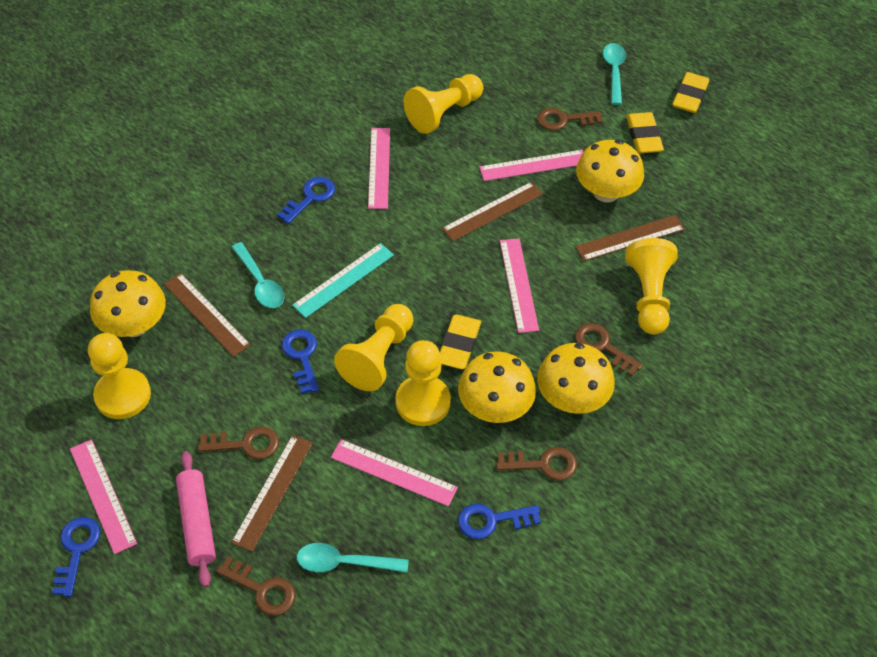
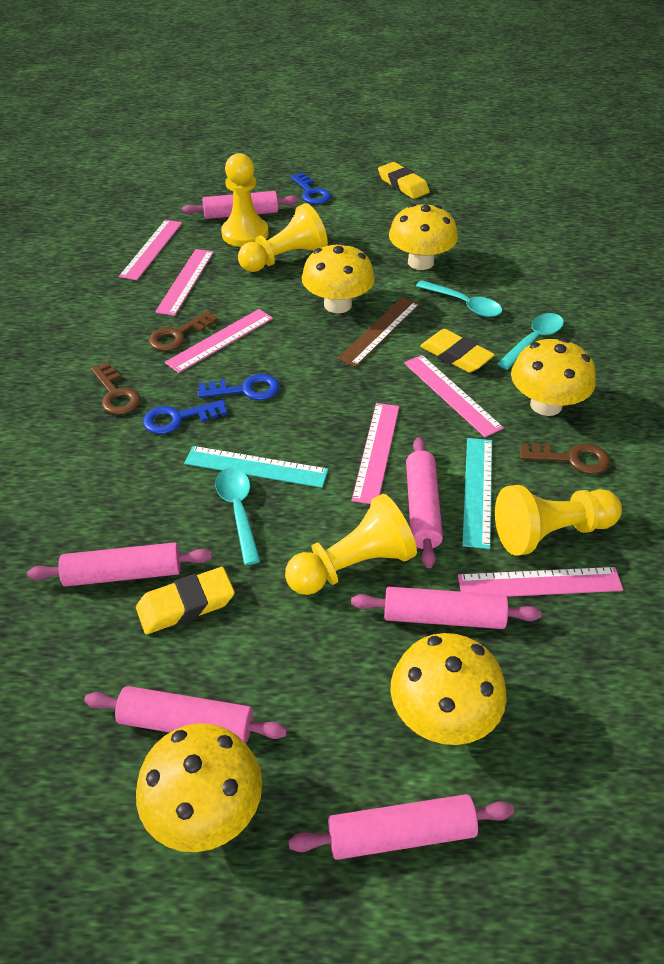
blue key: 4 -> 3
brown key: 5 -> 3
brown ruler: 4 -> 1
pink rolling pin: 1 -> 6
pink ruler: 5 -> 6
turquoise ruler: 1 -> 2
yellow mushroom: 4 -> 5
yellow pawn: 5 -> 4

